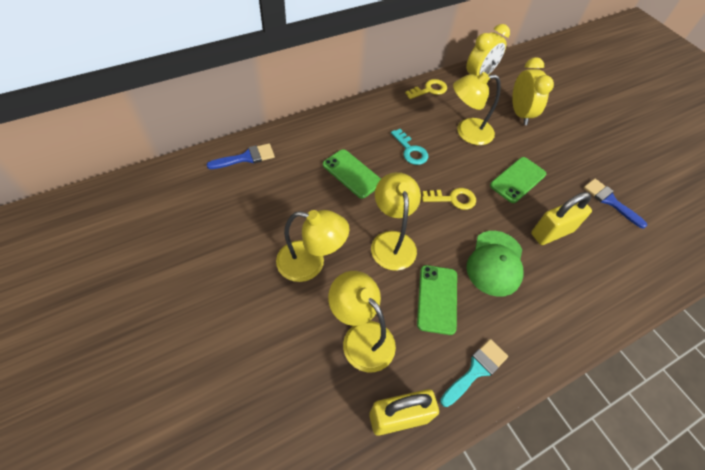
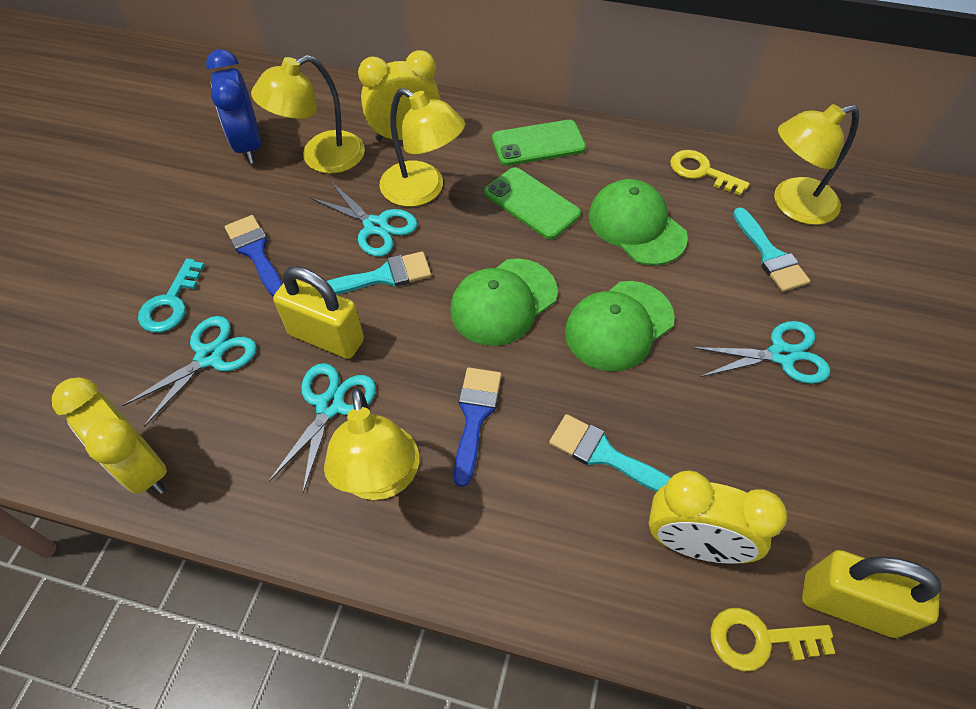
blue clock: 0 -> 1
green cap: 1 -> 3
green phone: 3 -> 2
turquoise brush: 1 -> 3
turquoise scissors: 0 -> 4
yellow clock: 2 -> 3

